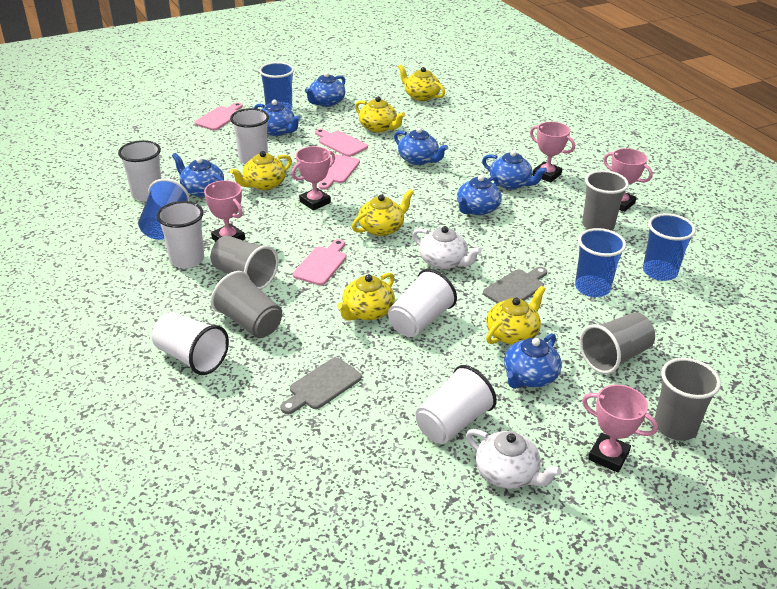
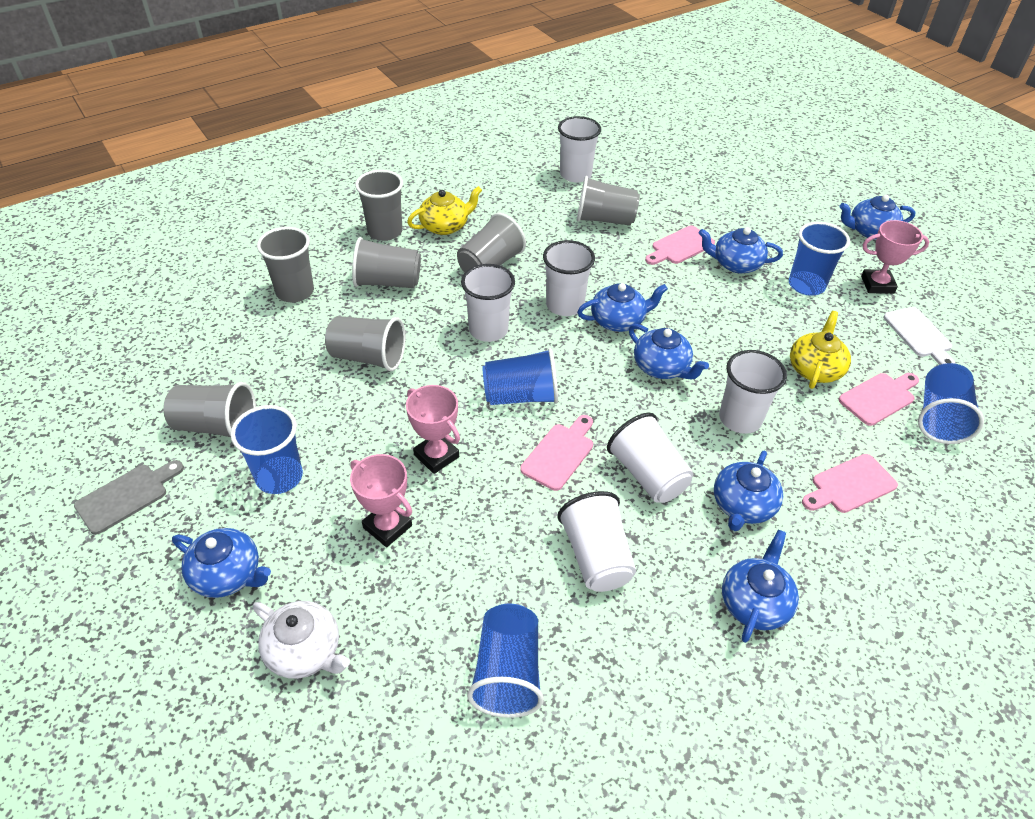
blue cup: 4 -> 5
grey cup: 5 -> 7
grey cutting board: 2 -> 1
pink trophy: 5 -> 3
white cutting board: 0 -> 1
white teapot: 2 -> 1
yellow teapot: 6 -> 2

